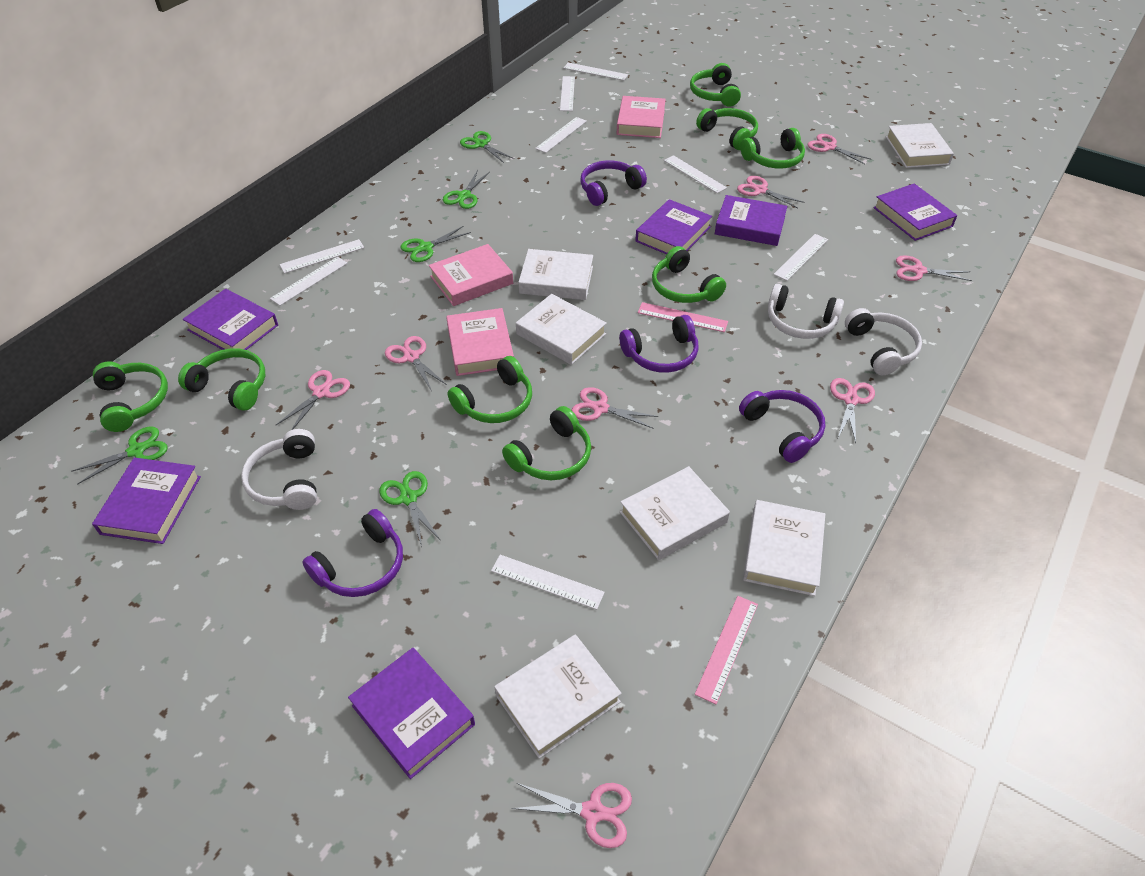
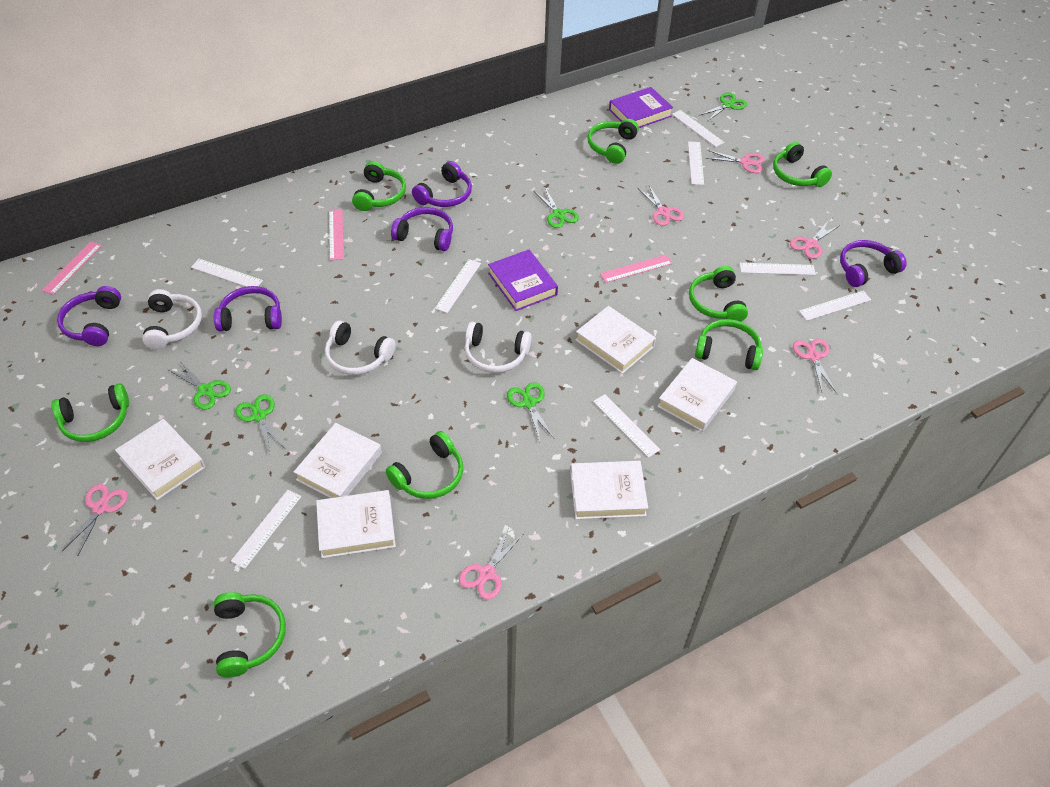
pink book: 3 -> 0
pink ruler: 2 -> 3
pink scissors: 8 -> 6
purple book: 6 -> 2
purple headphones: 4 -> 5

